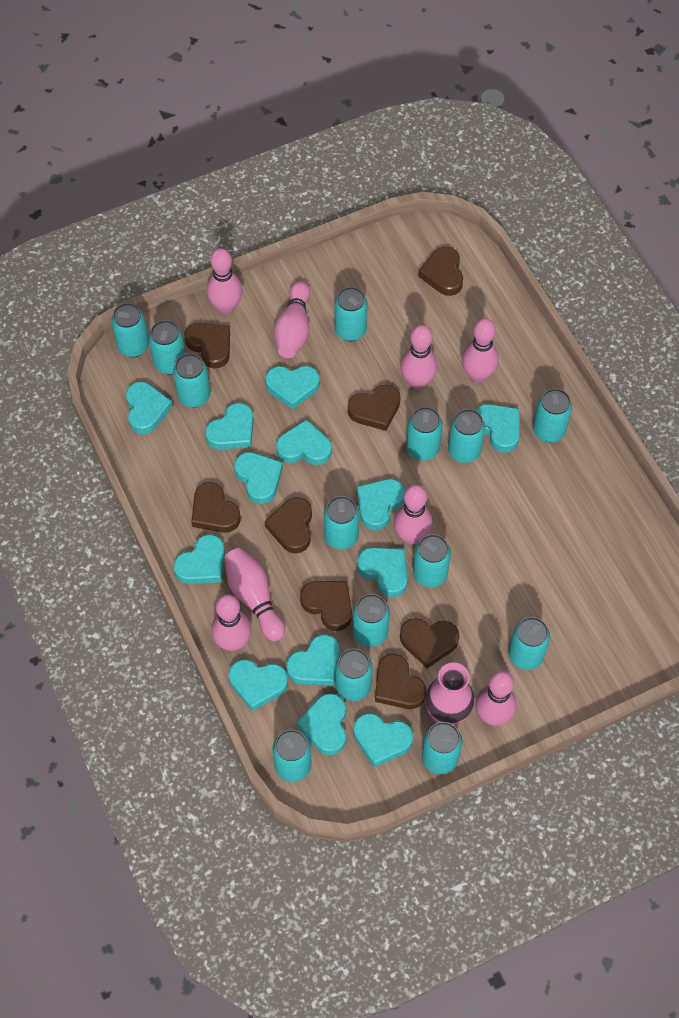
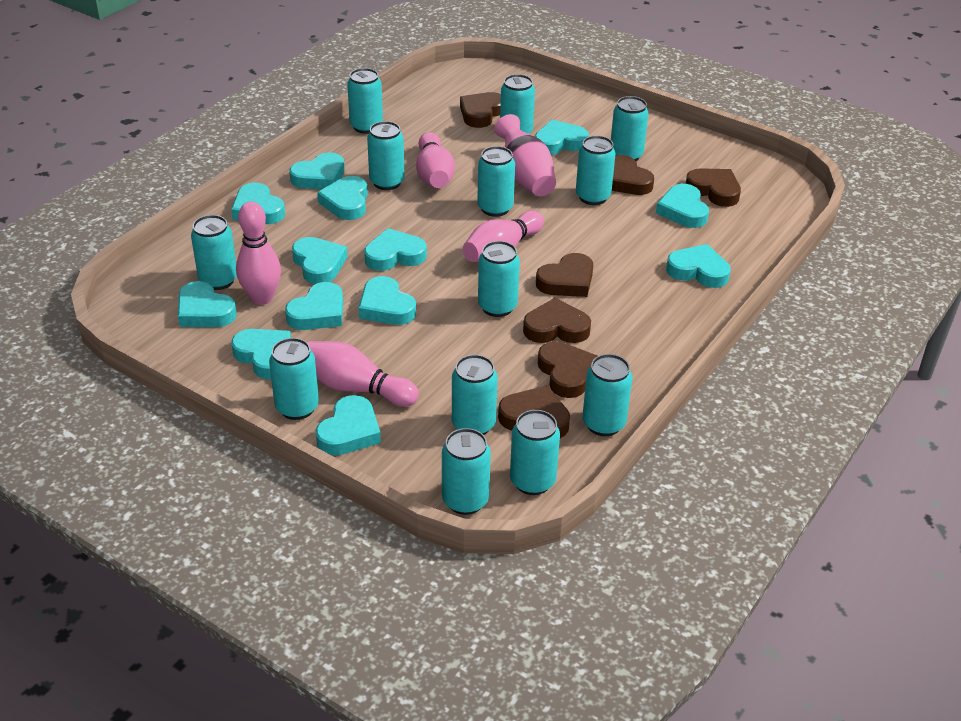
brown heart: 8 -> 7
pink bowling pin: 8 -> 4
turquoise can: 14 -> 13

